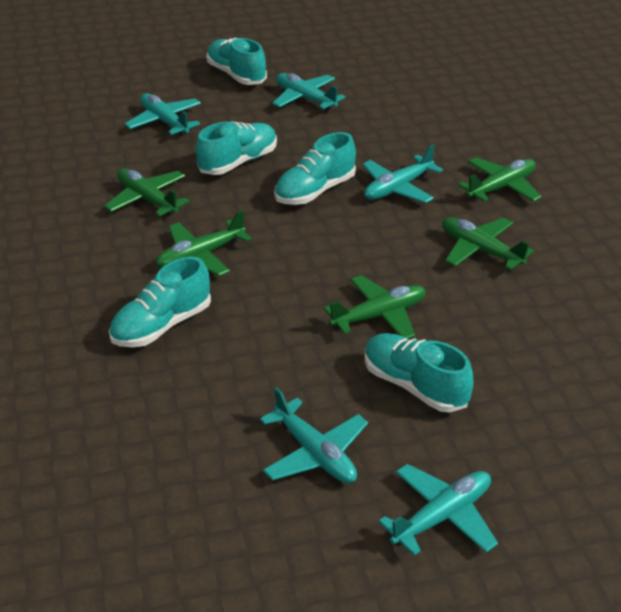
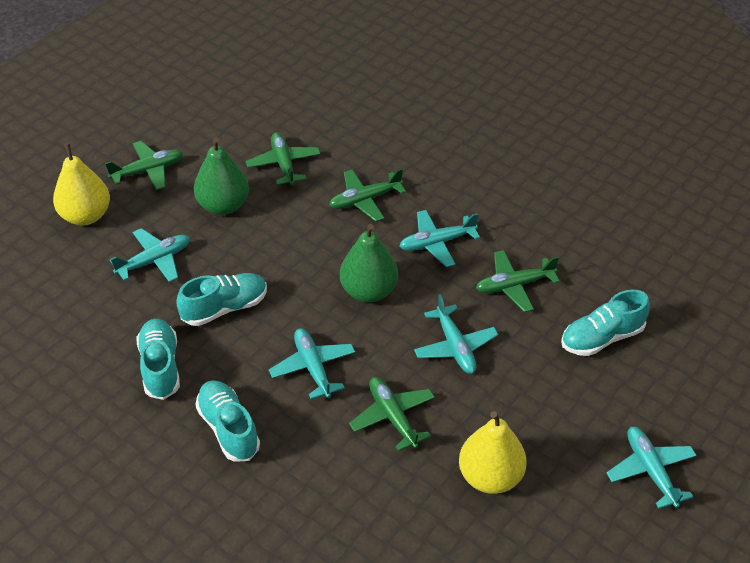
green pear: 0 -> 2
turquoise shoe: 5 -> 4
yellow pear: 0 -> 2

